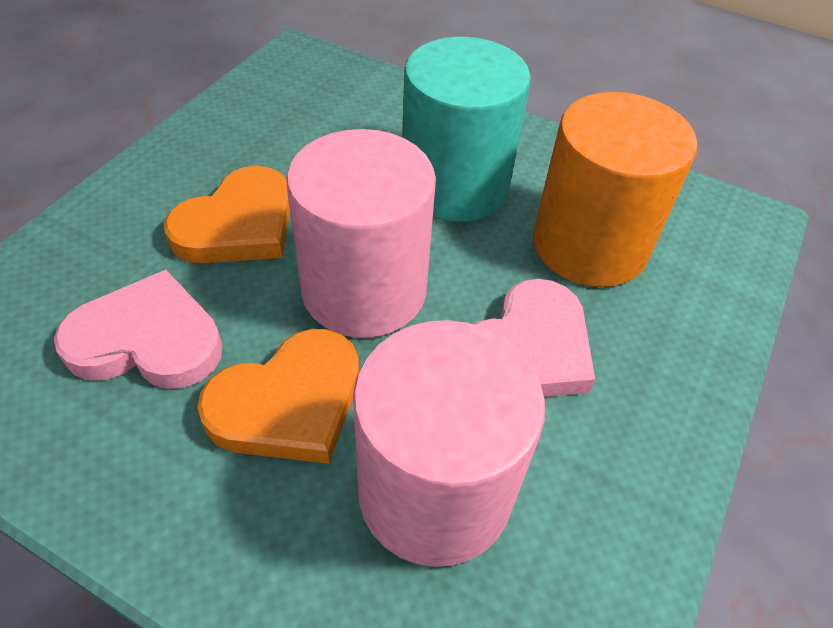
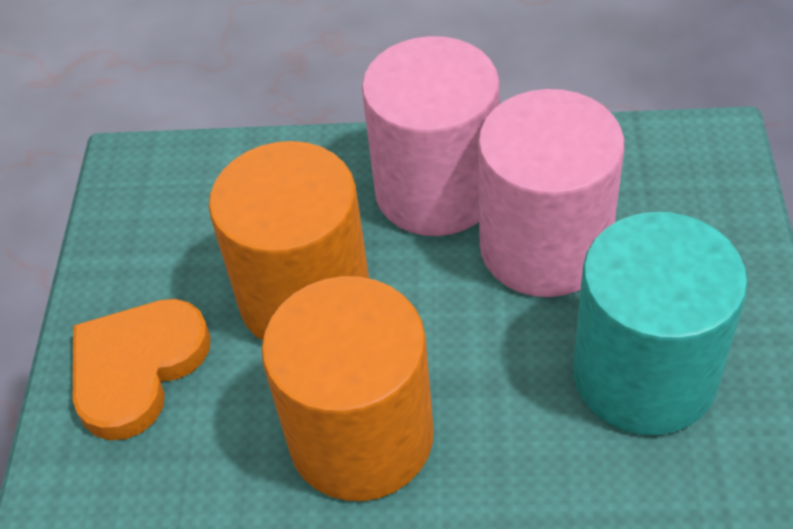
orange cylinder: 1 -> 2
orange heart: 2 -> 1
pink heart: 2 -> 0

